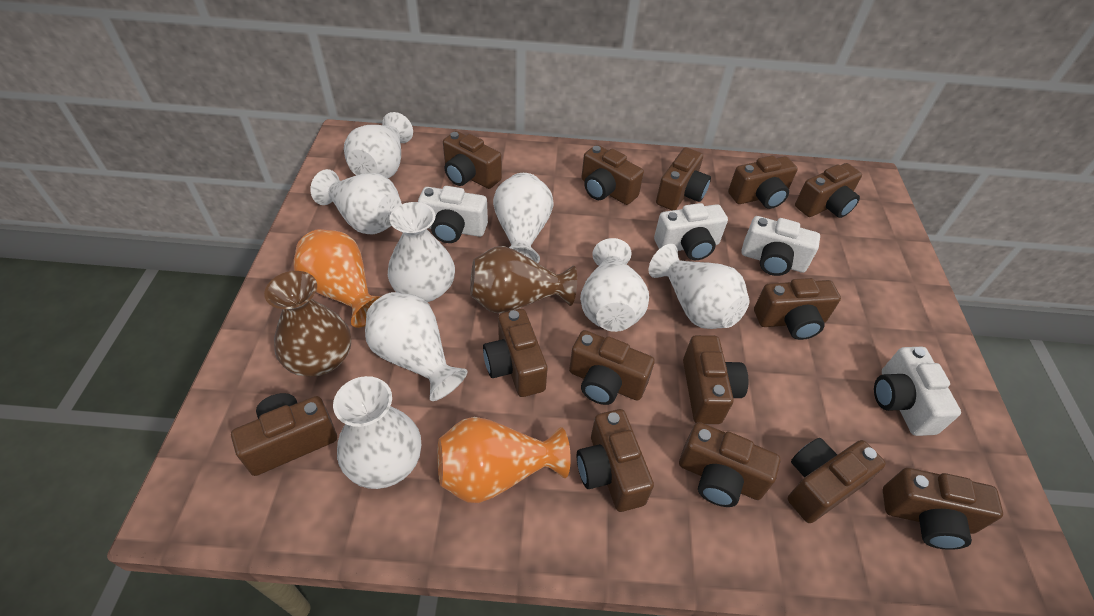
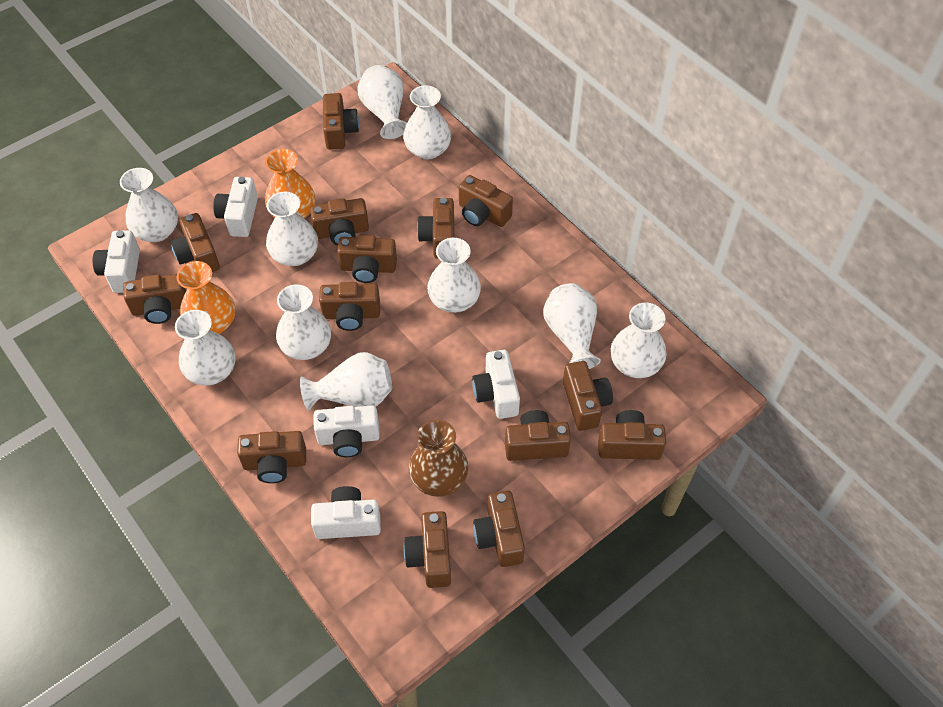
brown vase: 2 -> 1
white camera: 4 -> 5
white vase: 8 -> 10

